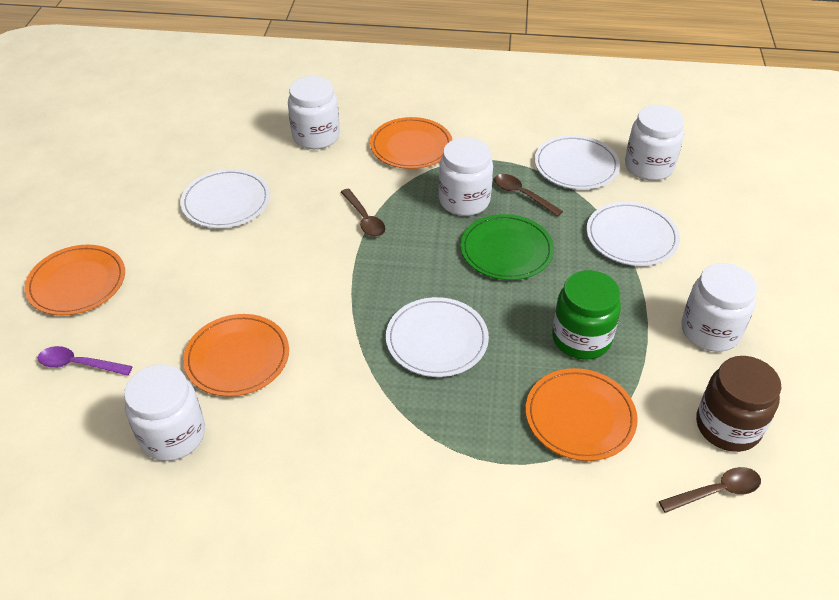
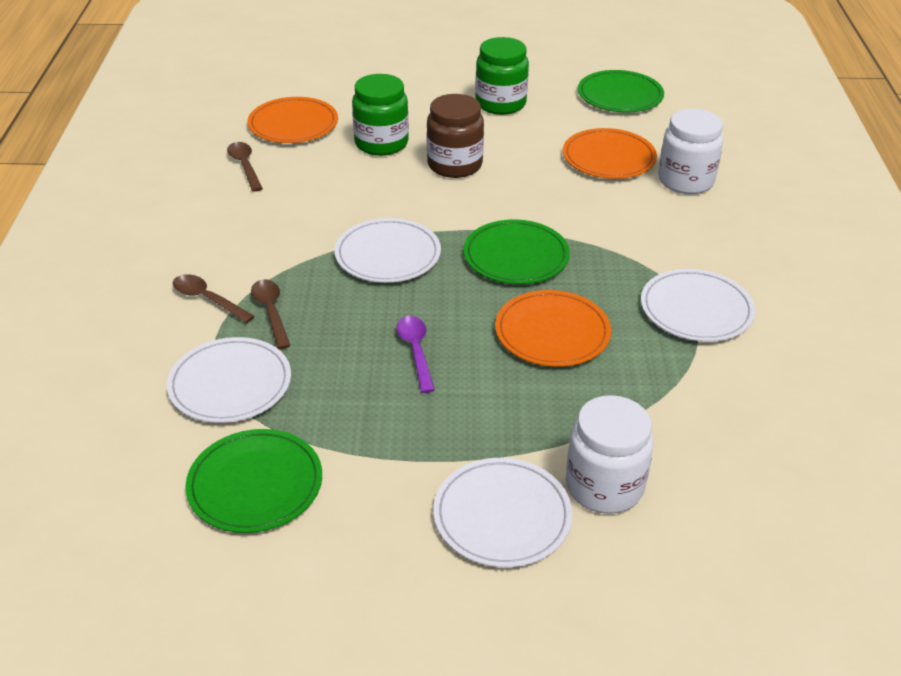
green jar: 1 -> 2
green plate: 1 -> 3
orange plate: 4 -> 3
white jar: 5 -> 2

